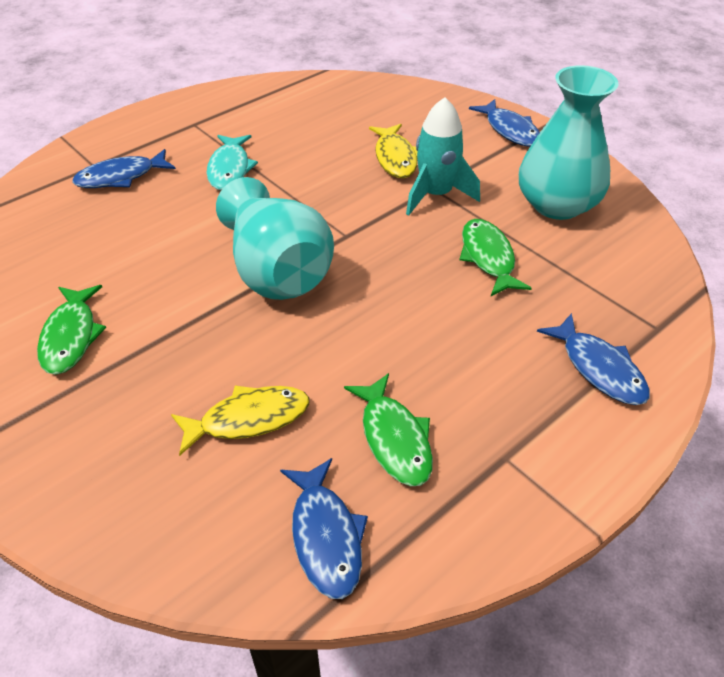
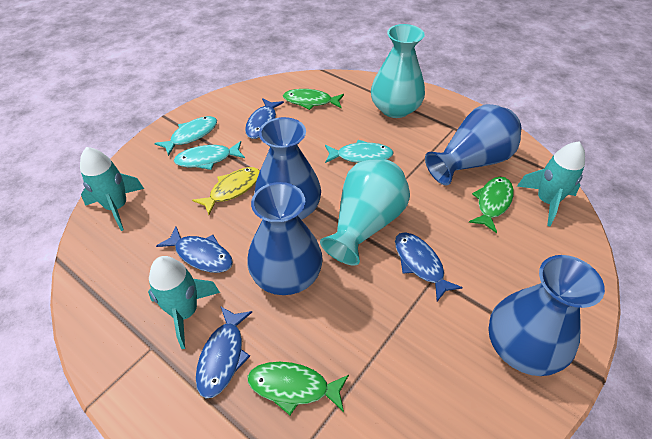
blue vase: 0 -> 4
turquoise fish: 1 -> 3
turquoise rocket: 1 -> 3
yellow fish: 2 -> 1

